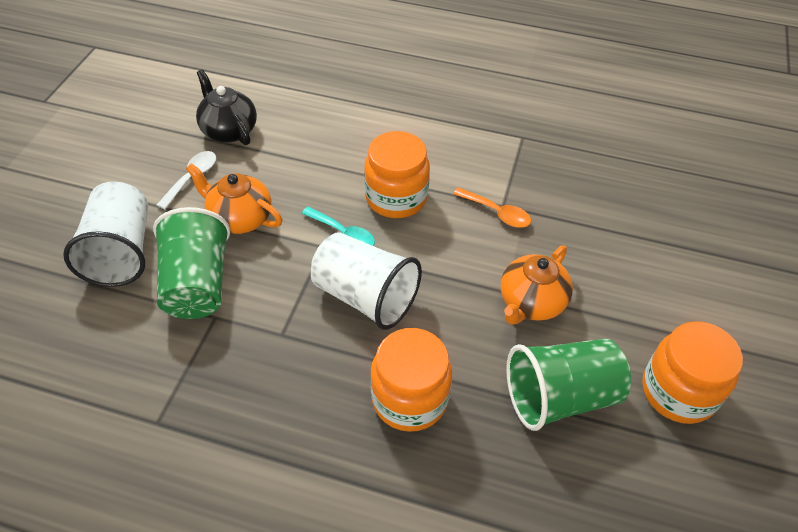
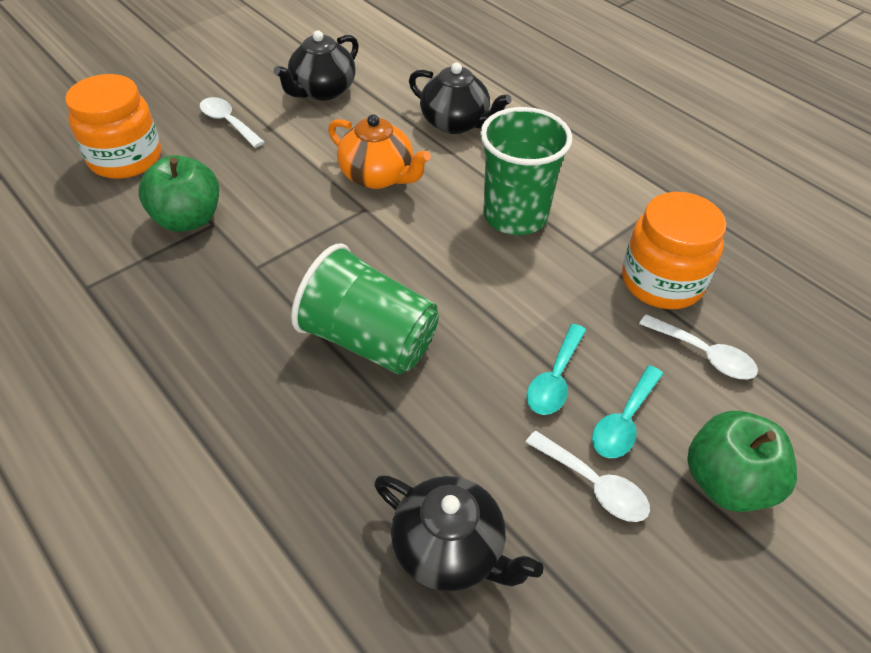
black teapot: 1 -> 3
green apple: 0 -> 2
orange jar: 3 -> 2
orange spoon: 1 -> 0
orange teapot: 2 -> 1
turquoise spoon: 1 -> 2
white cup: 2 -> 0
white spoon: 1 -> 3

